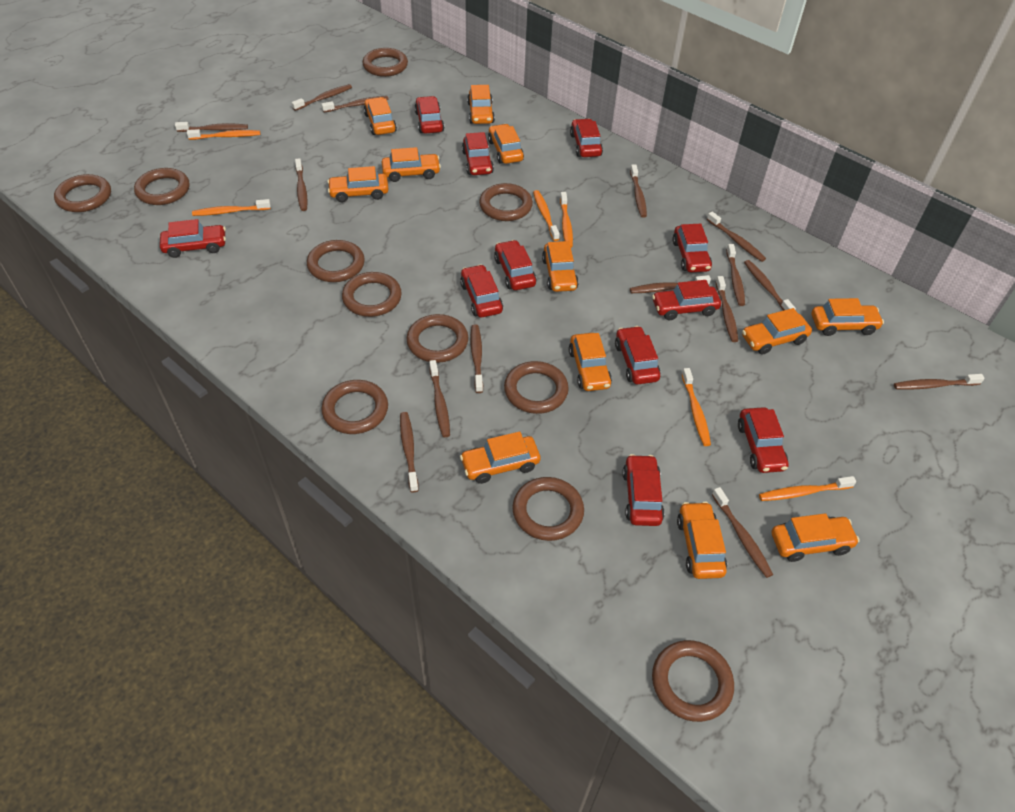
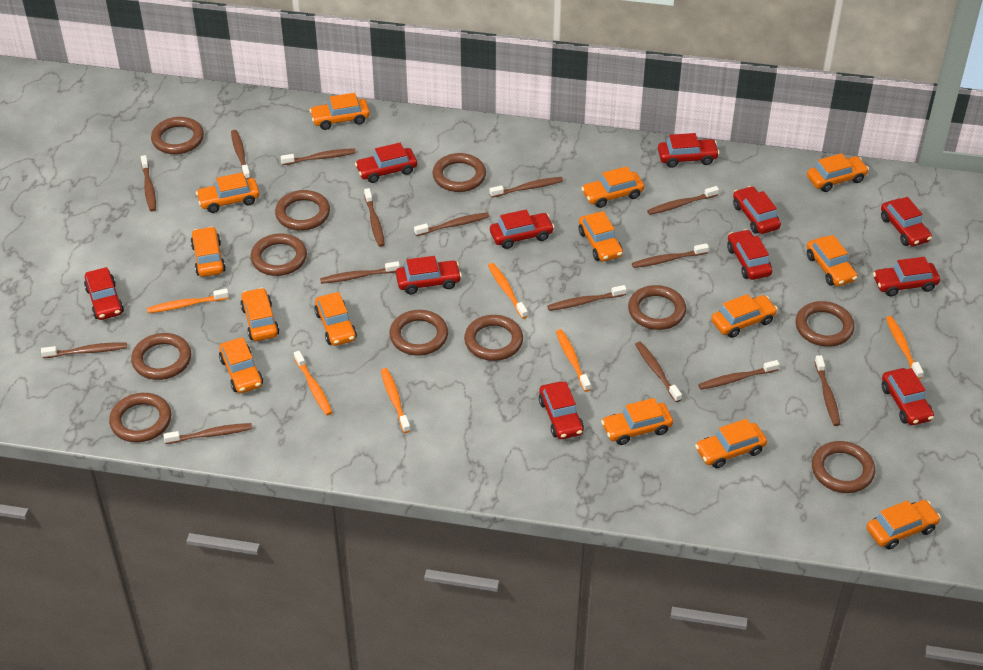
orange car: 12 -> 14

